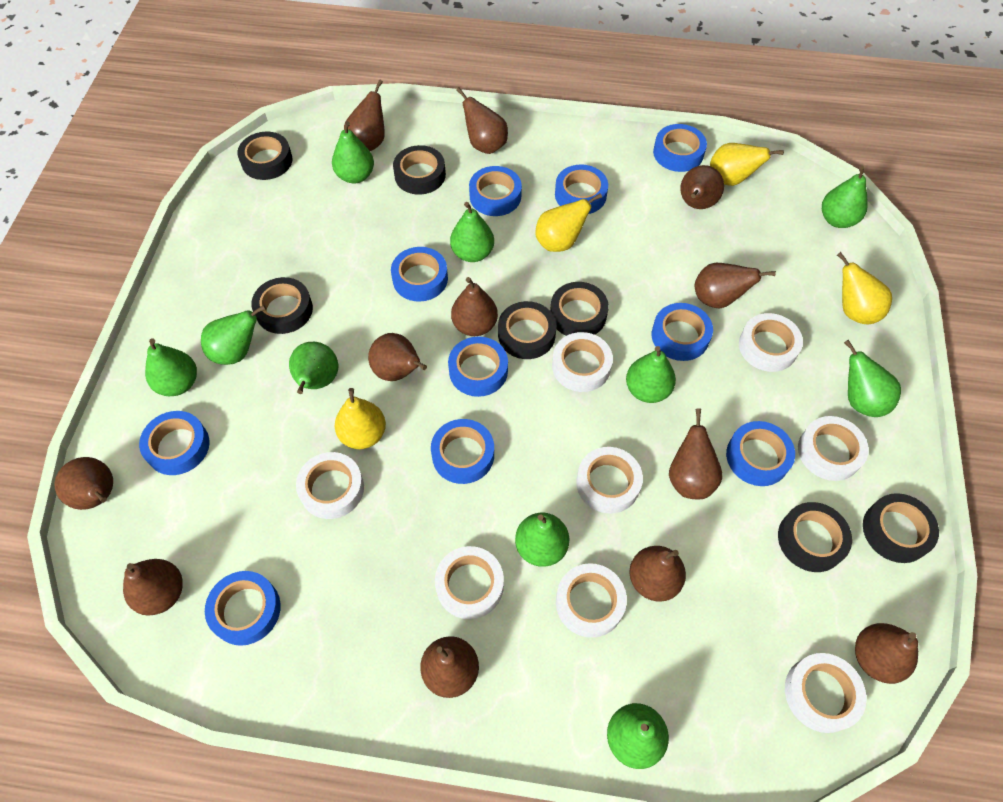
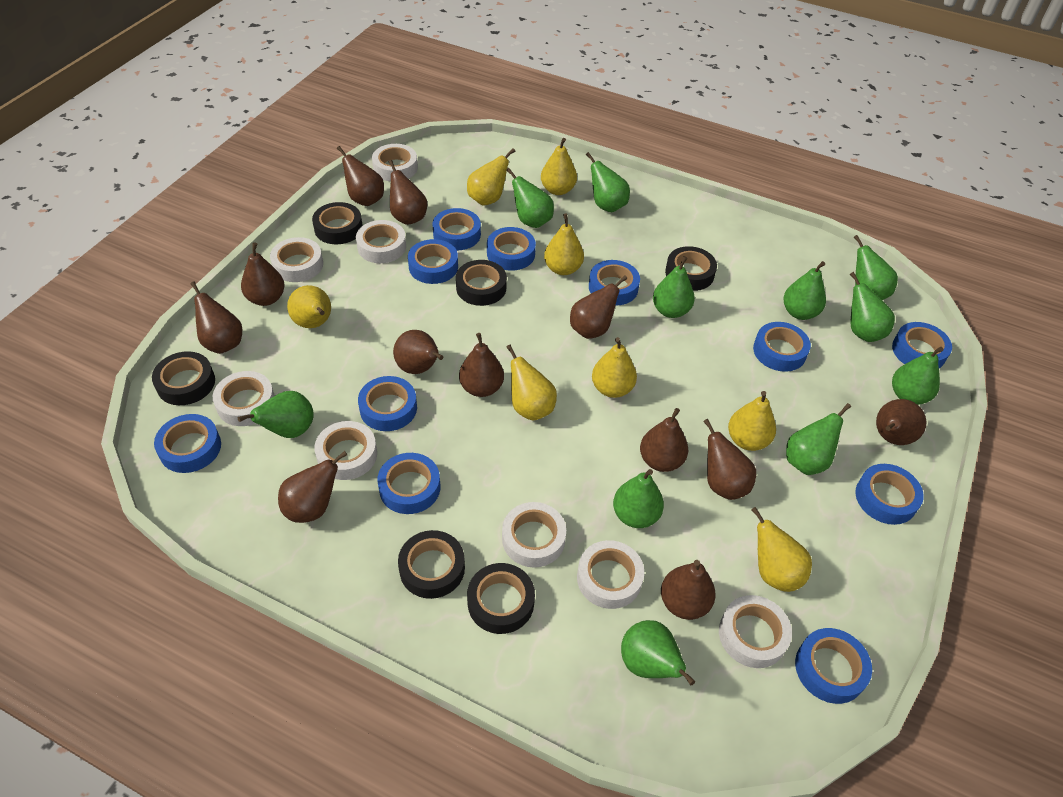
black tape: 7 -> 6
blue tape: 10 -> 11
green pear: 10 -> 11
yellow pear: 4 -> 8

